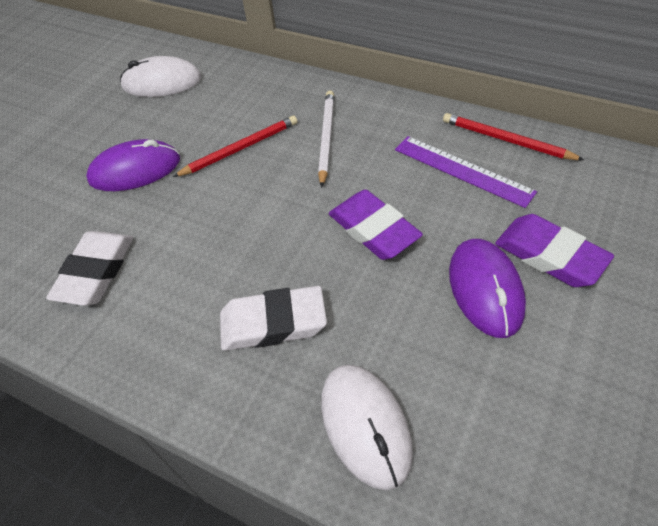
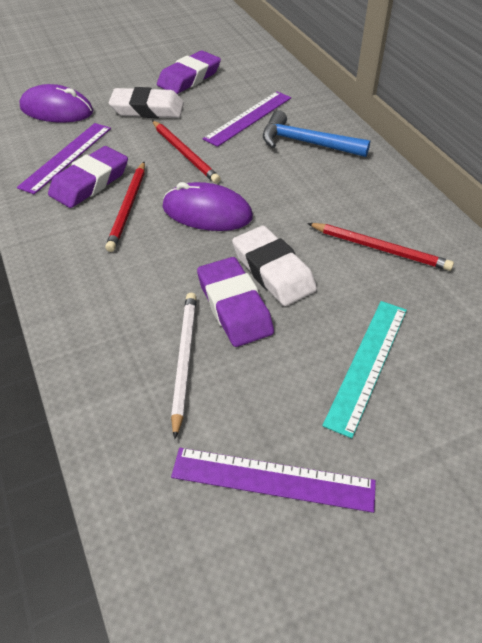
blue hammer: 0 -> 1
purple eraser: 2 -> 3
purple ruler: 1 -> 3
red pencil: 2 -> 3
turquoise ruler: 0 -> 1
white mouse: 2 -> 0

